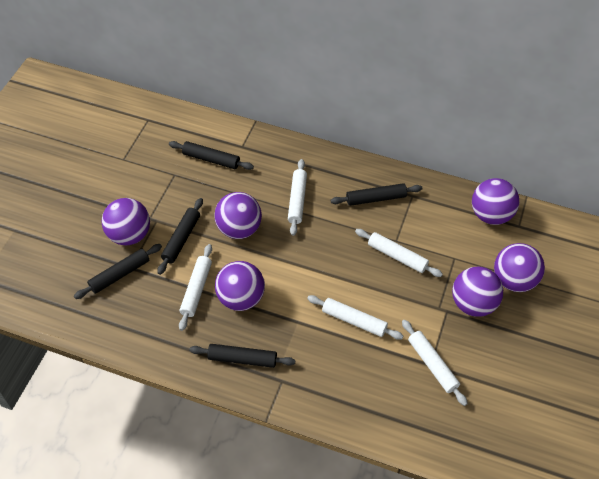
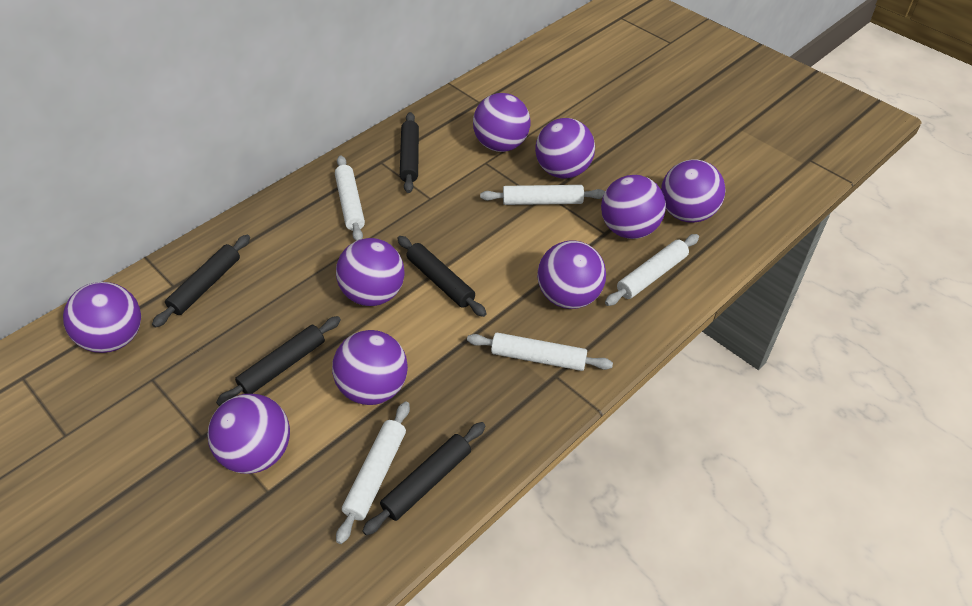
purple ball: 6 -> 9

